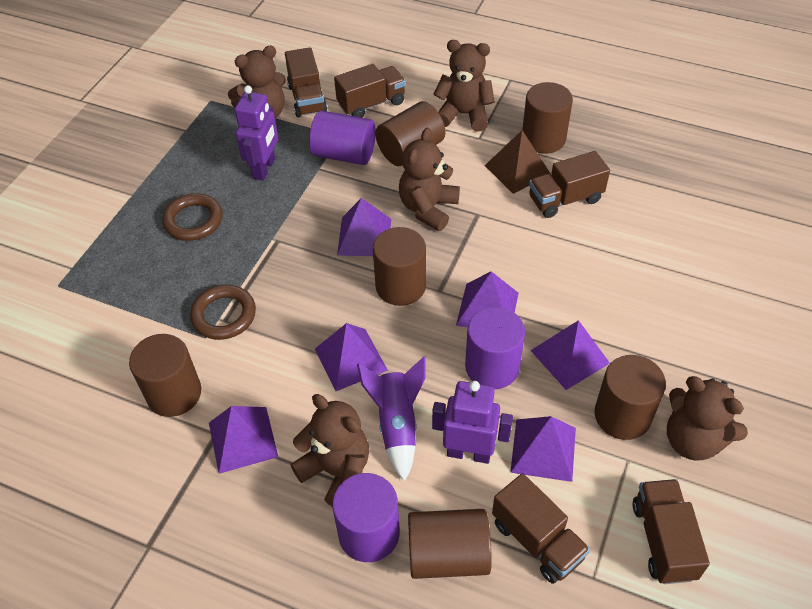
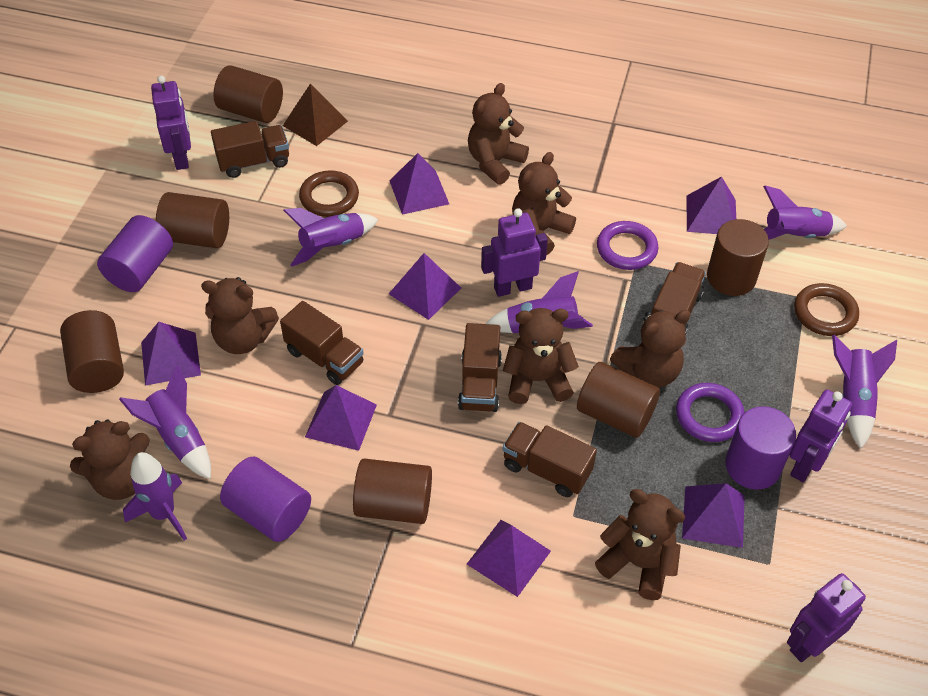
brown teddy bear: 5 -> 7
purple pyramid: 6 -> 7
purple ring: 0 -> 2
purple robot: 2 -> 4
purple rocket: 1 -> 6

